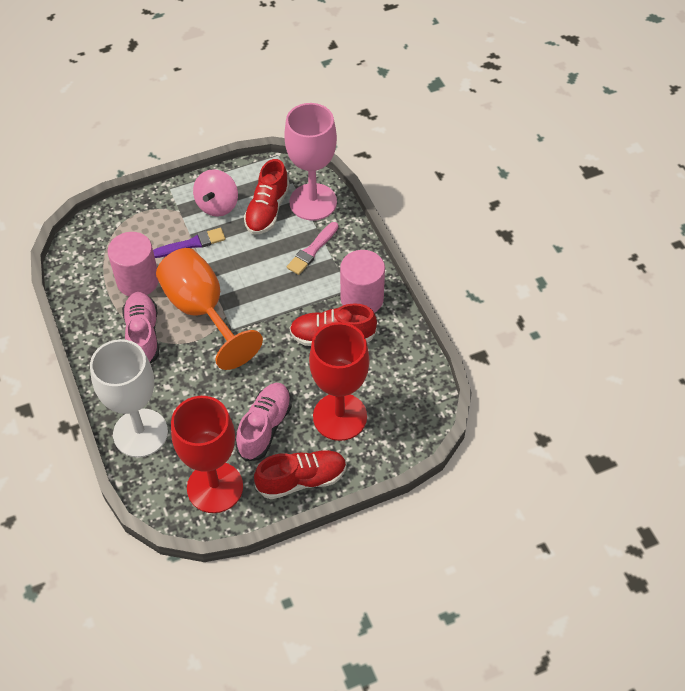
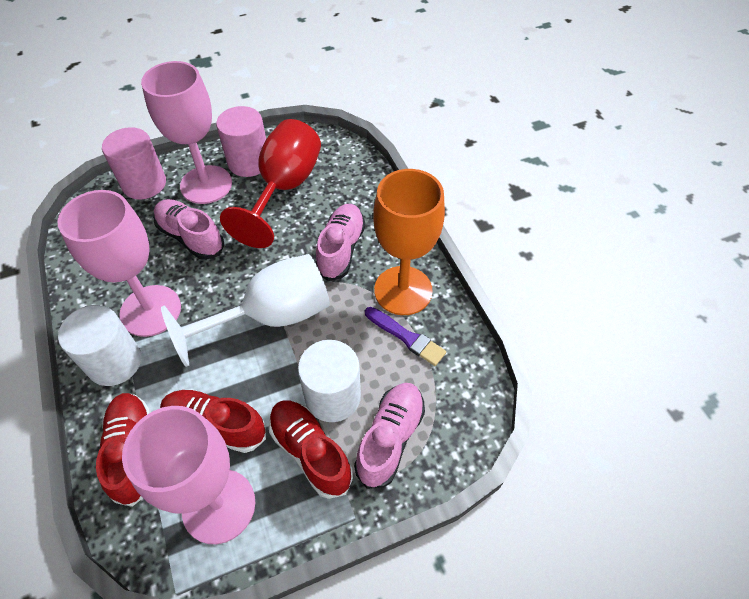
pink brush: 1 -> 0
pink goblet: 1 -> 3
pink shoe: 2 -> 3
pink spinning top: 1 -> 0
red goblet: 2 -> 1
white cylinder: 0 -> 2

